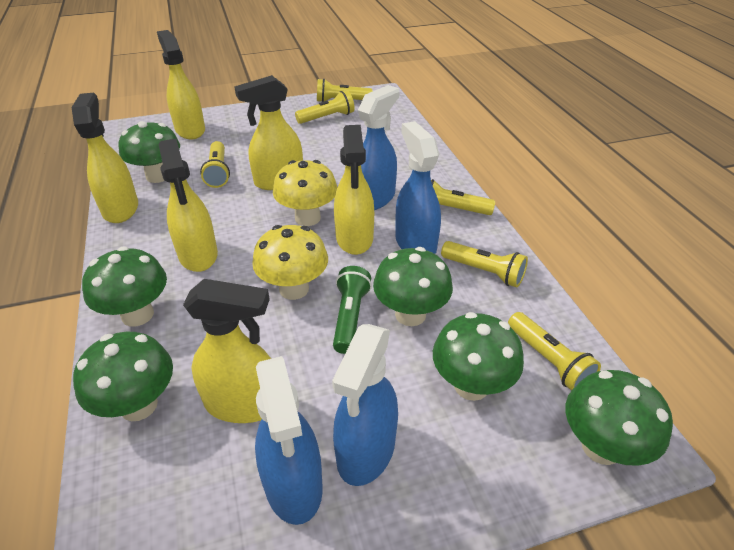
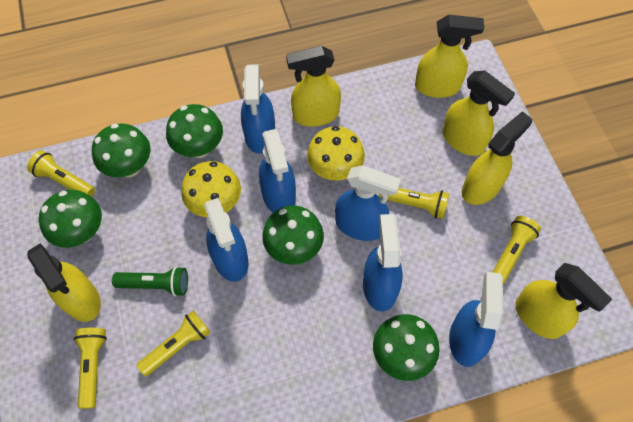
blue spray bottle: 4 -> 6
green mushroom: 6 -> 5
yellow flashlight: 6 -> 5

